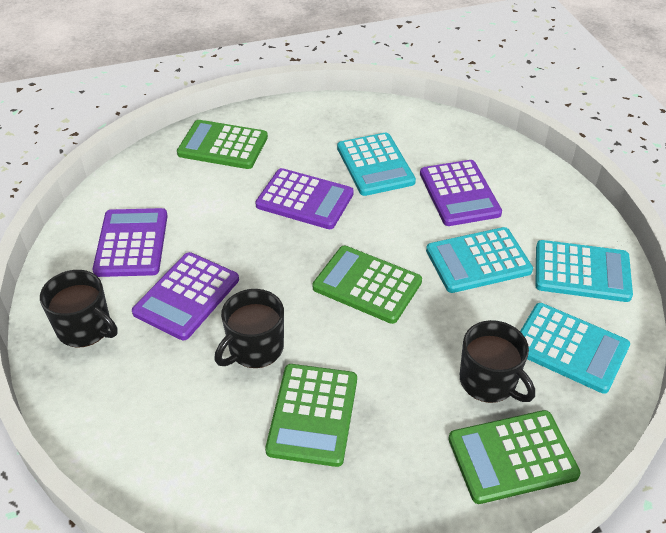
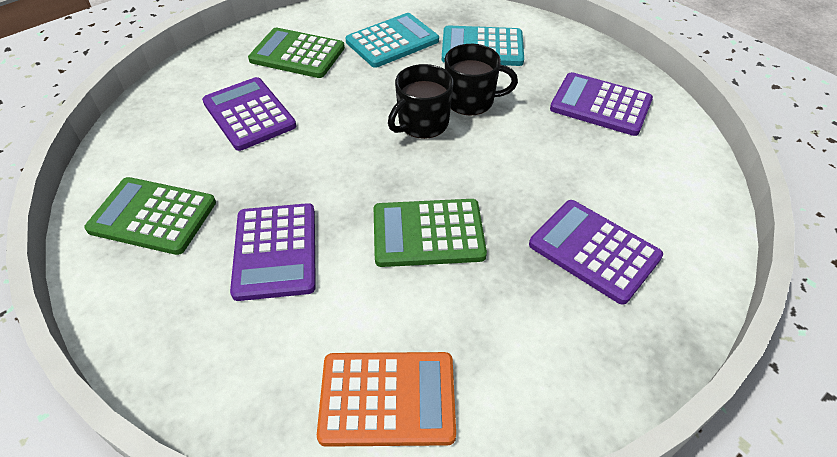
black mug: 3 -> 2
green calculator: 4 -> 3
orange calculator: 0 -> 1
turquoise calculator: 4 -> 2

